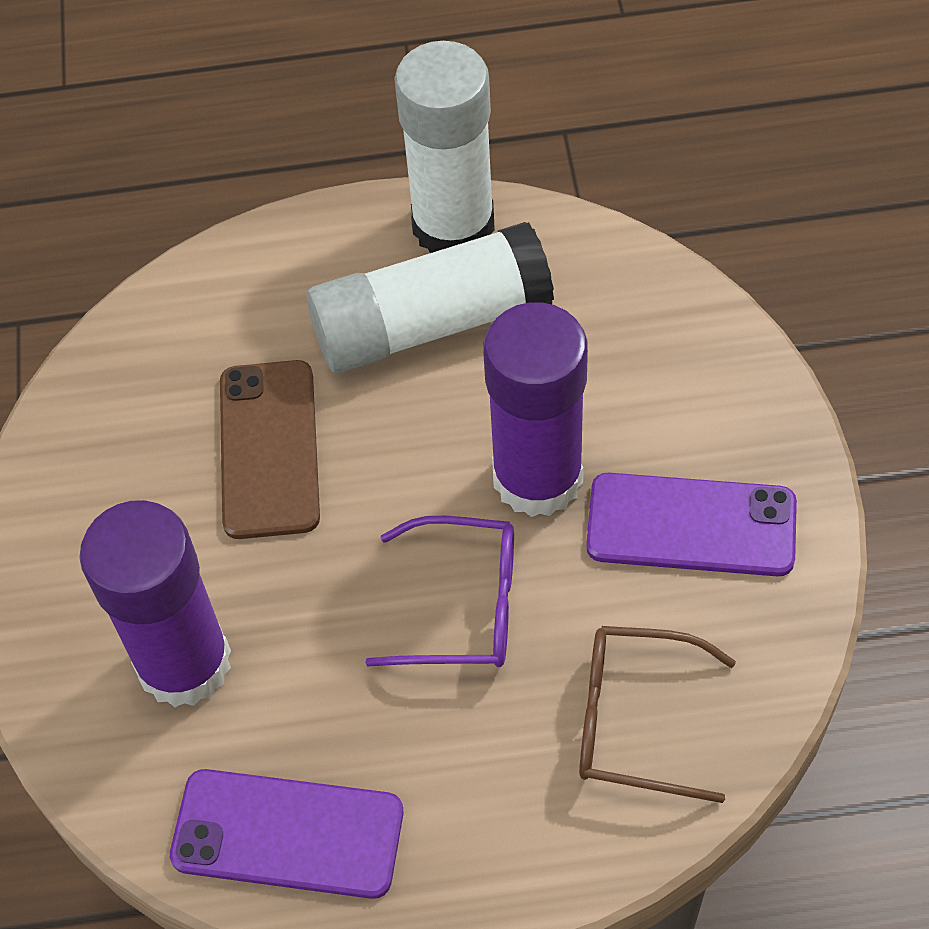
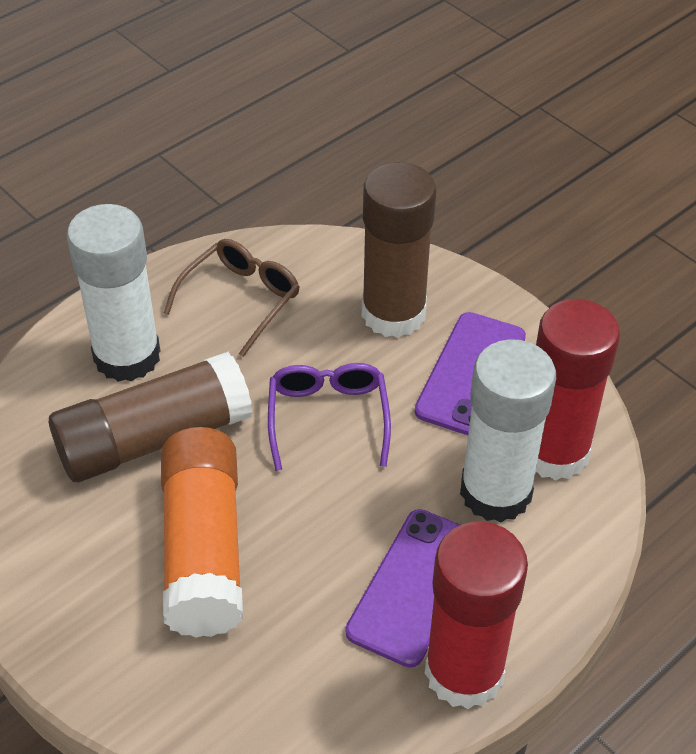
brown glue stick: 0 -> 2
brown phone: 1 -> 0
orange glue stick: 0 -> 1
purple glue stick: 2 -> 0
red glue stick: 0 -> 2

